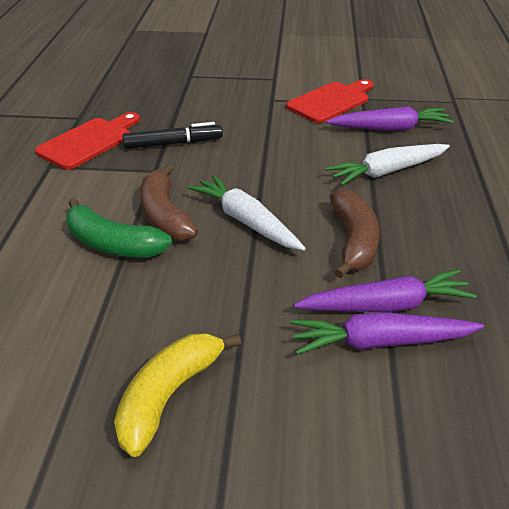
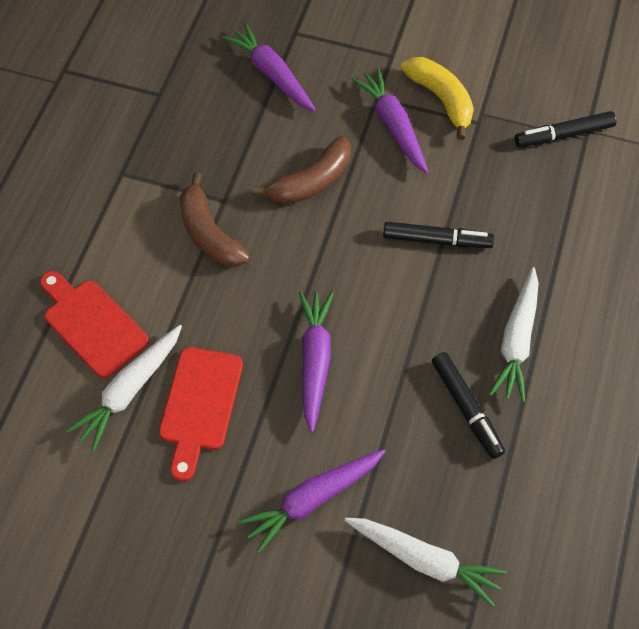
black marker: 1 -> 3
green banana: 1 -> 0
purple carrot: 3 -> 4
white carrot: 2 -> 3

